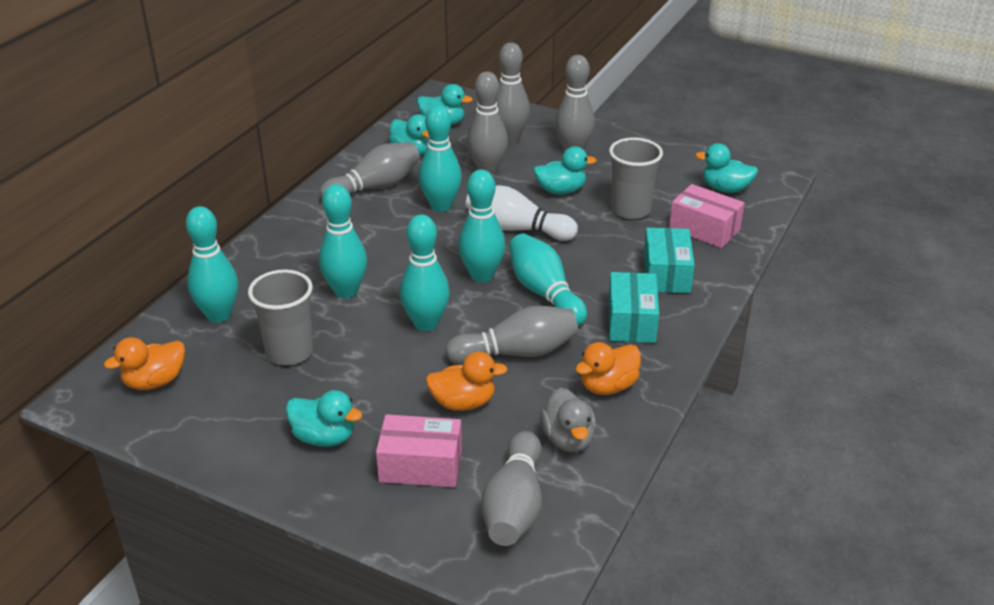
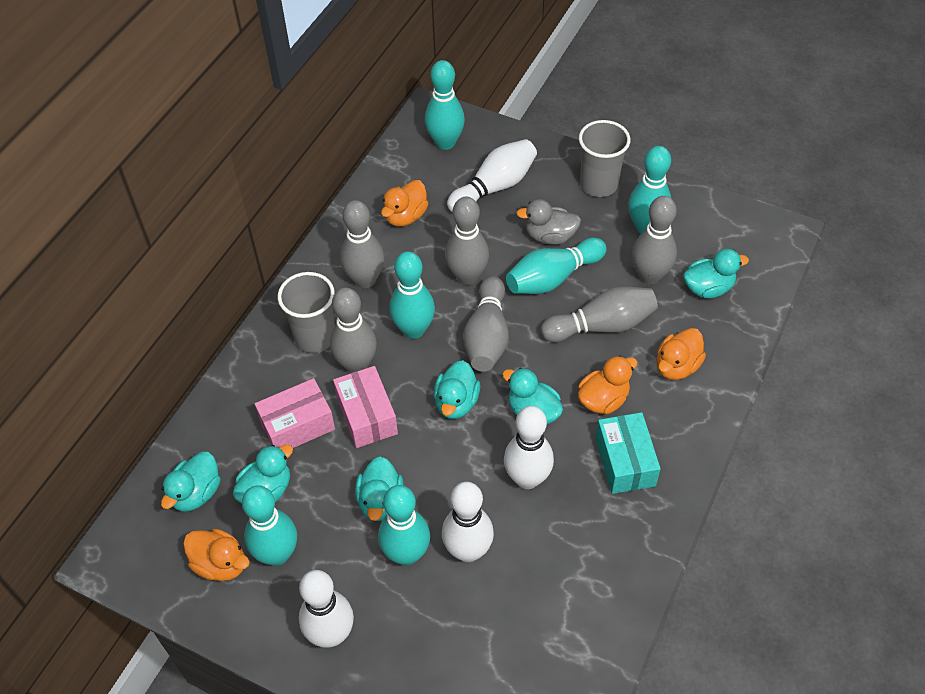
orange duck: 3 -> 4
turquoise box: 2 -> 1
turquoise duck: 5 -> 6
white bowling pin: 1 -> 4

